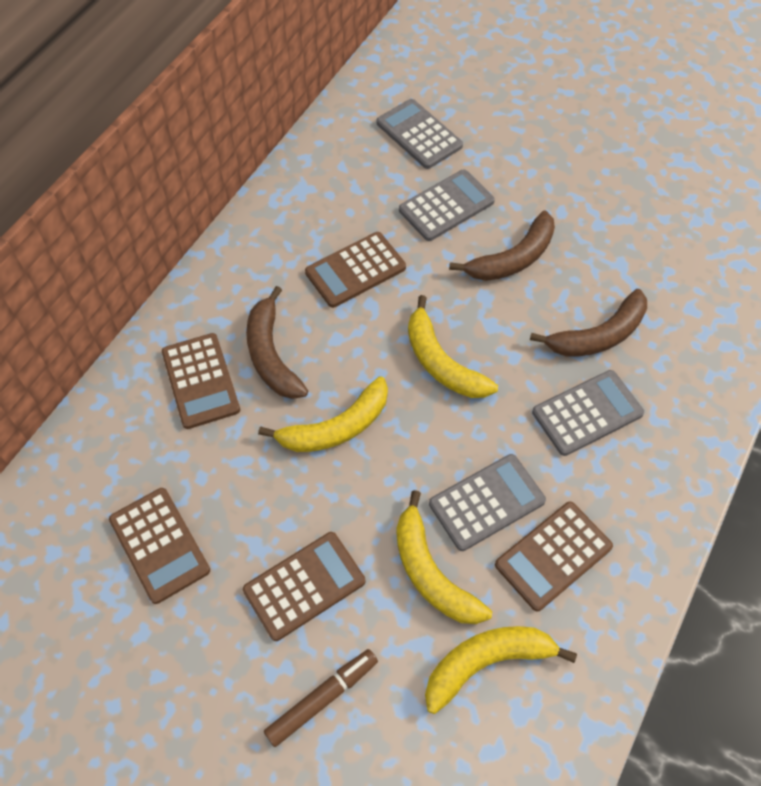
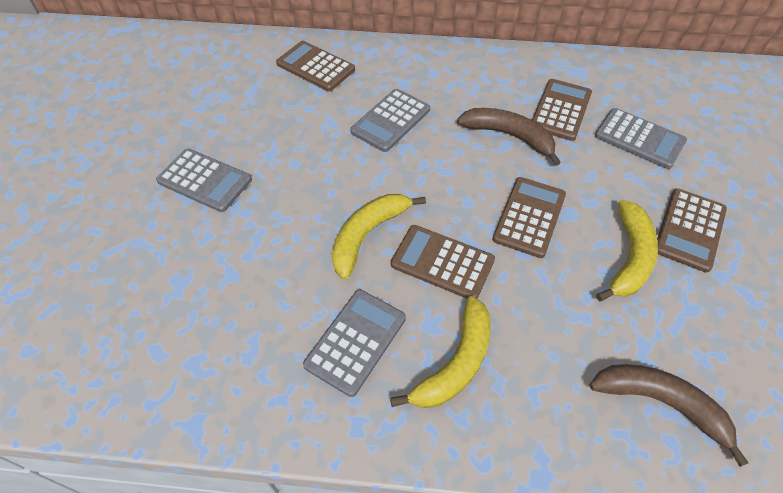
brown banana: 3 -> 2
brown marker: 1 -> 0
yellow banana: 4 -> 3

